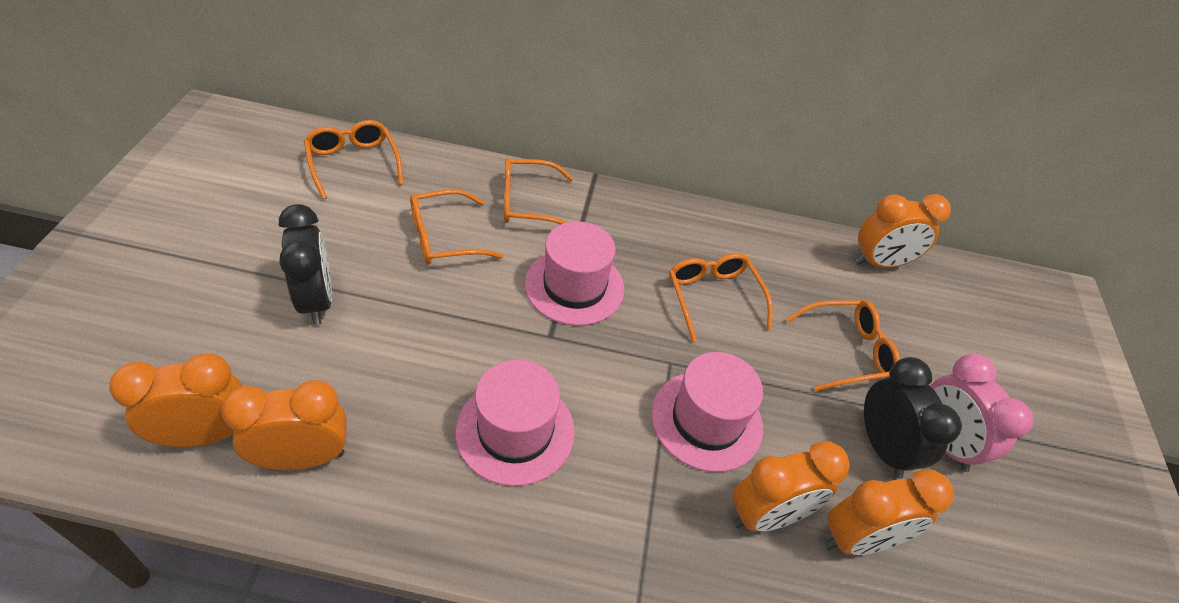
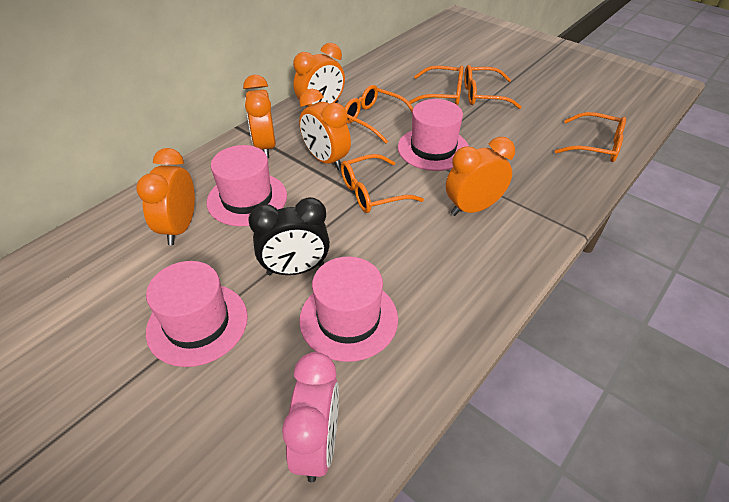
black clock: 2 -> 1
pink hat: 3 -> 4

